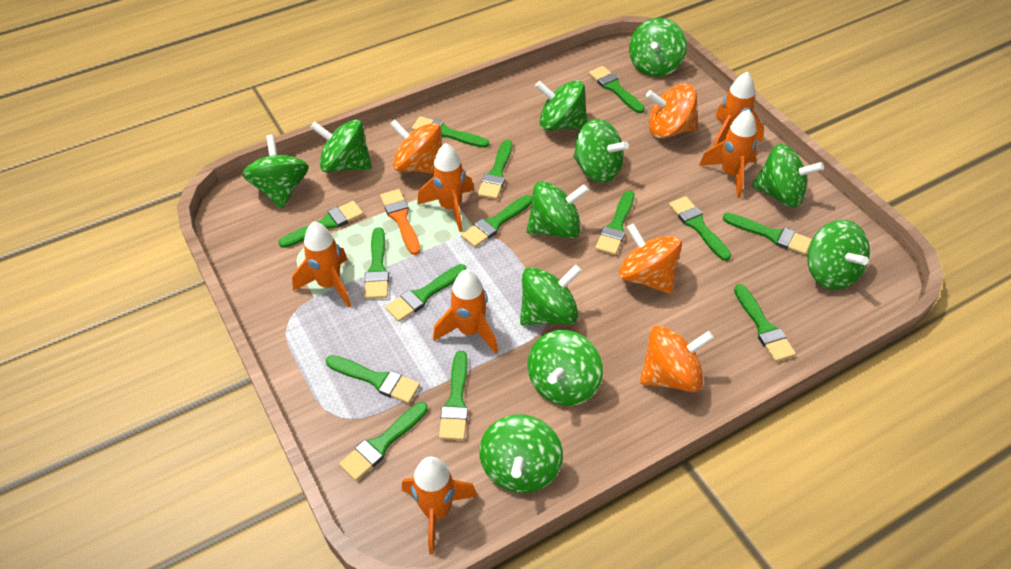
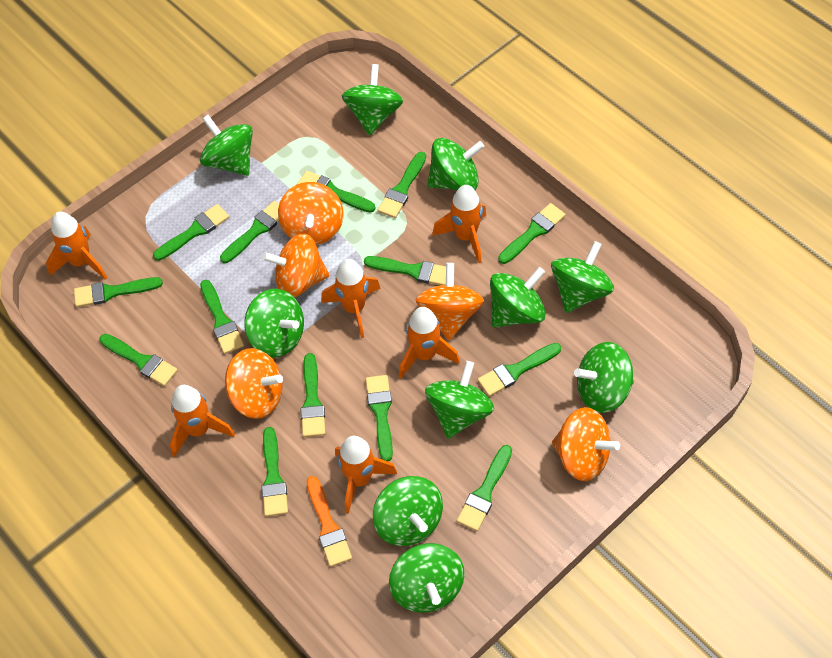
green spinning top: 11 -> 10
orange spinning top: 4 -> 5

